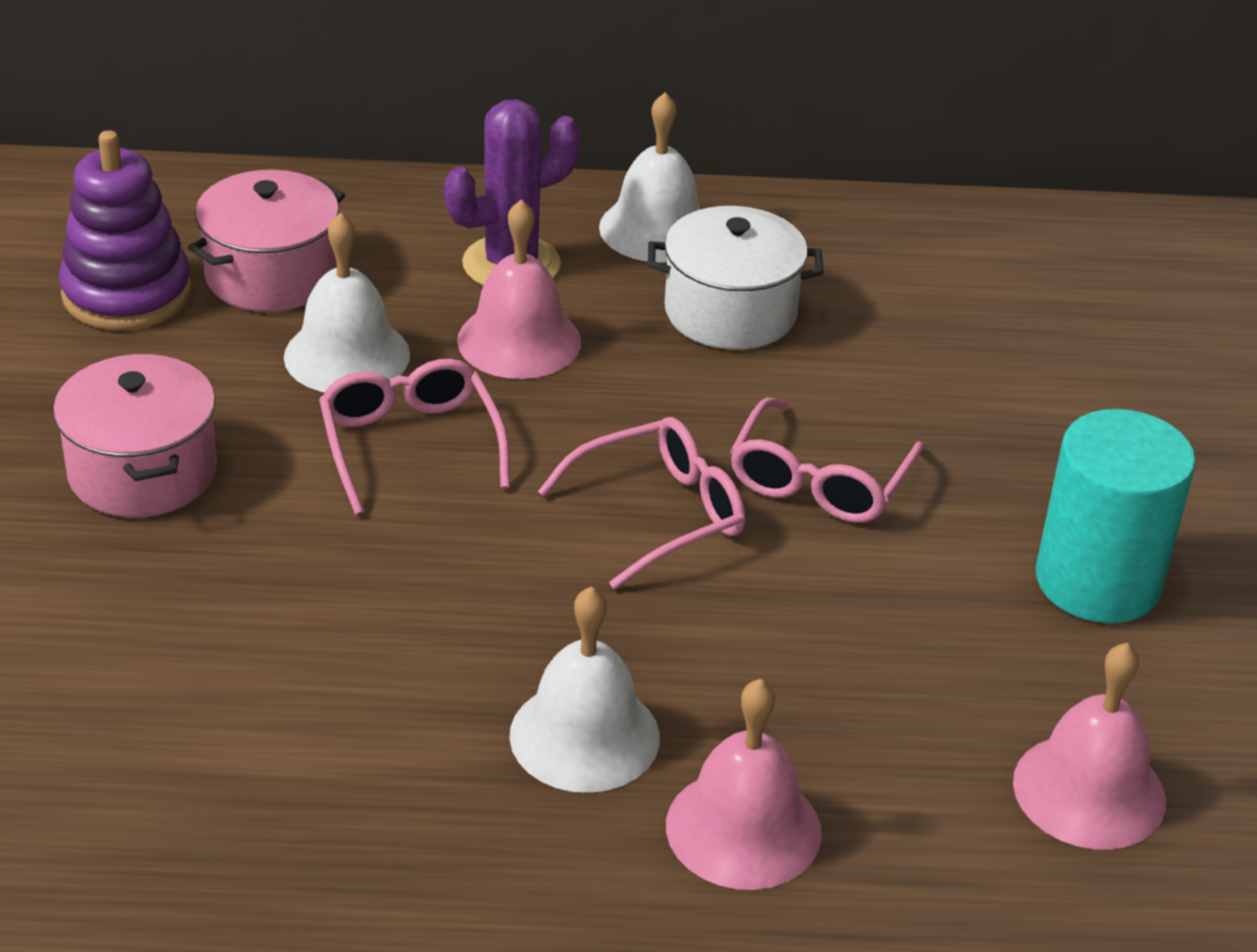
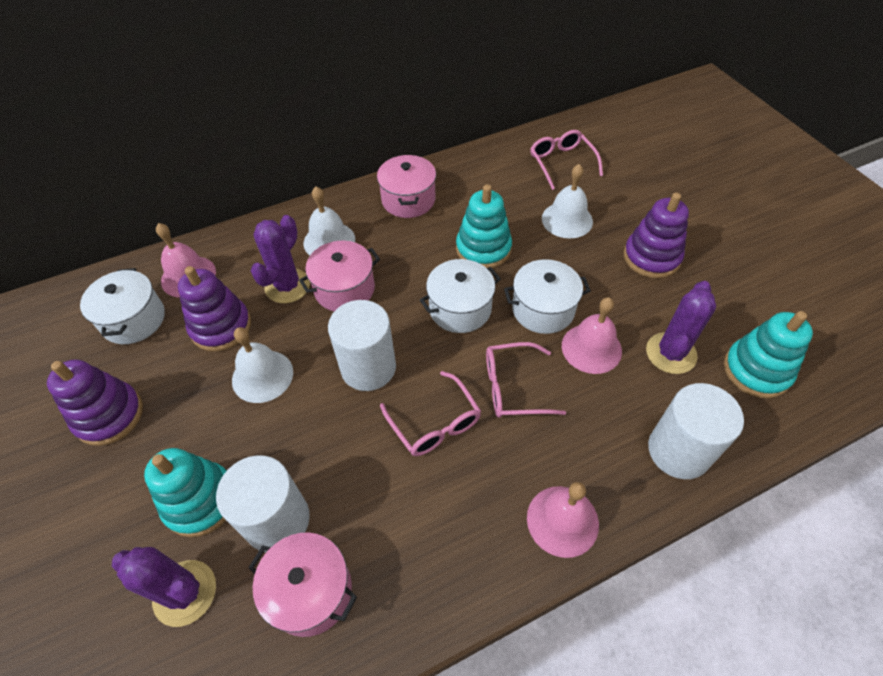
pink pot: 2 -> 3
purple cactus: 1 -> 3
purple stacking toy: 1 -> 3
turquoise cylinder: 1 -> 0
turquoise stacking toy: 0 -> 3
white cylinder: 0 -> 3
white pot: 1 -> 3

